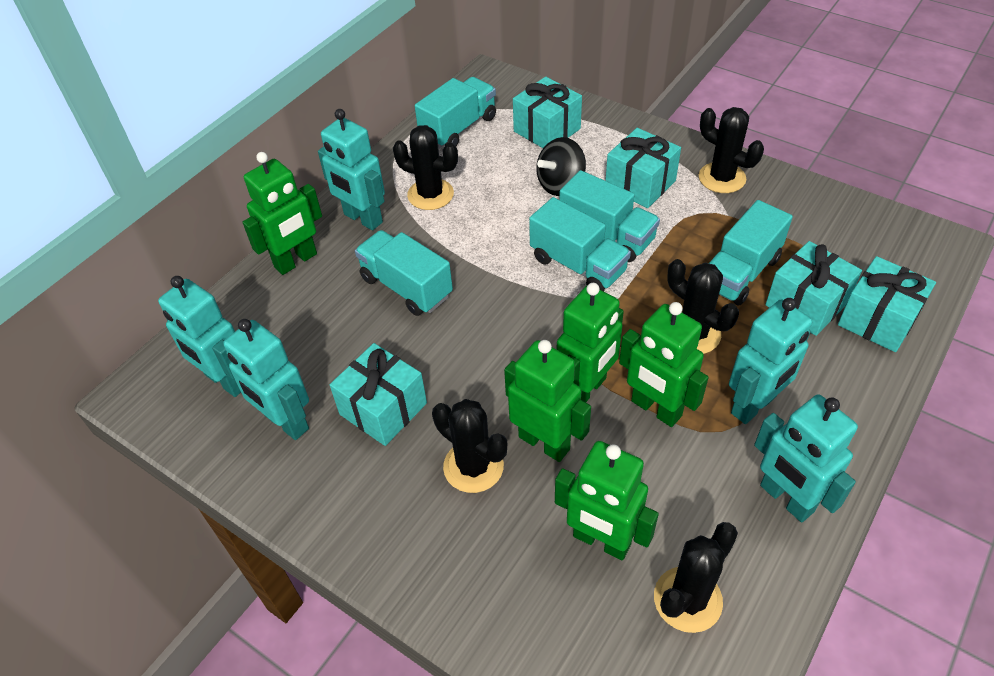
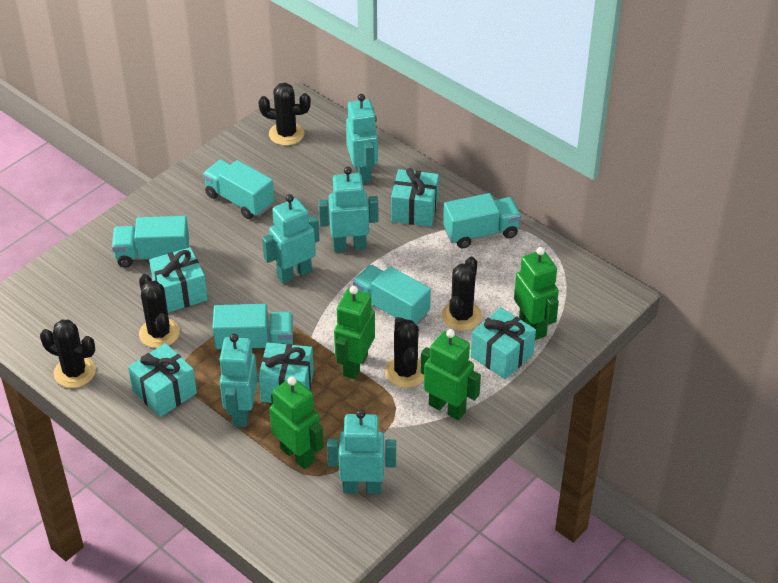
black spinning top: 1 -> 0
green robot: 5 -> 4

